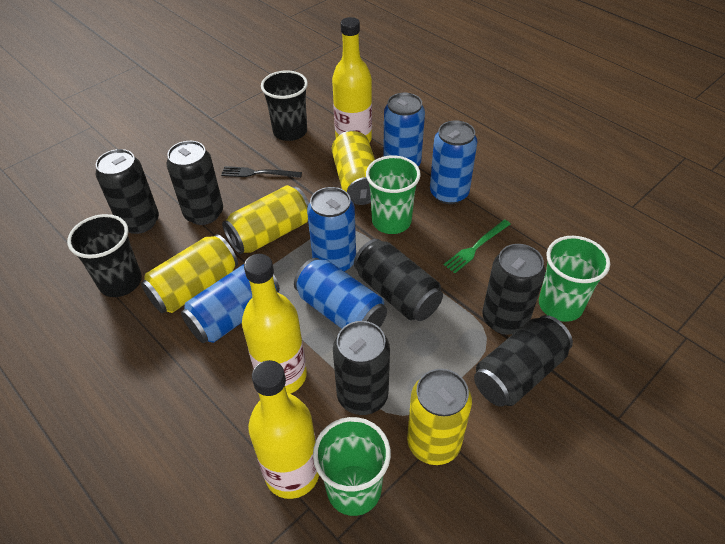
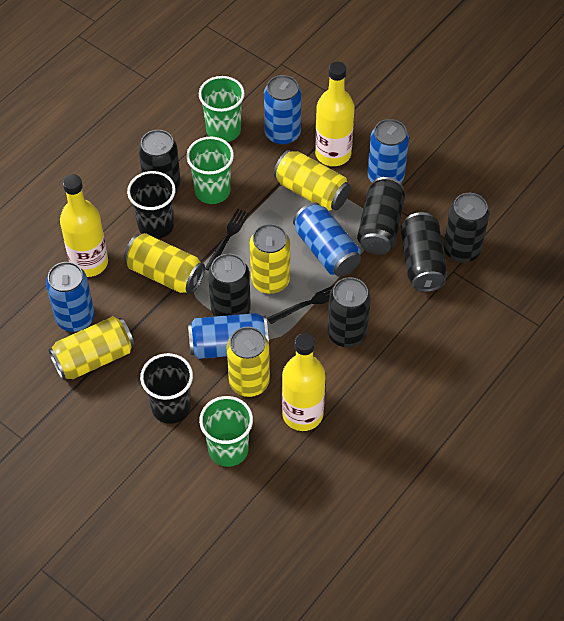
black fork: 1 -> 2
green fork: 1 -> 0
yellow can: 4 -> 5

